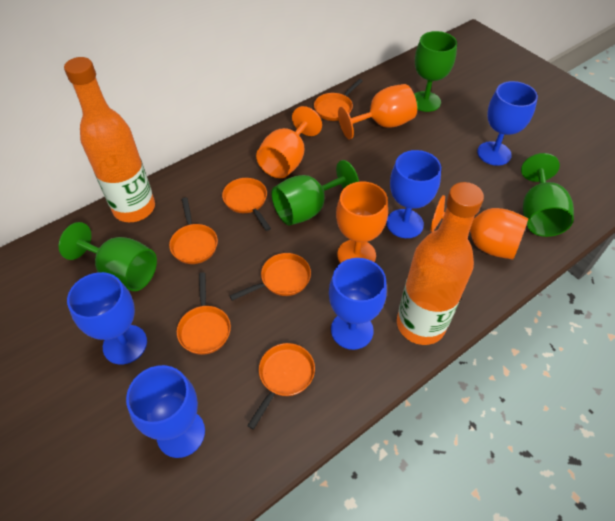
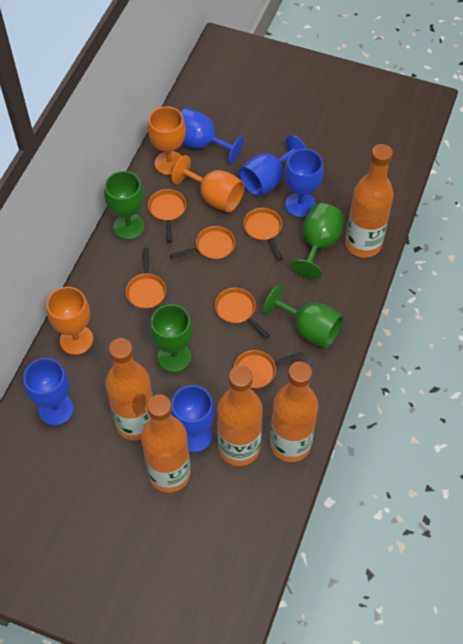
orange bottle: 2 -> 5
orange goblet: 4 -> 3

